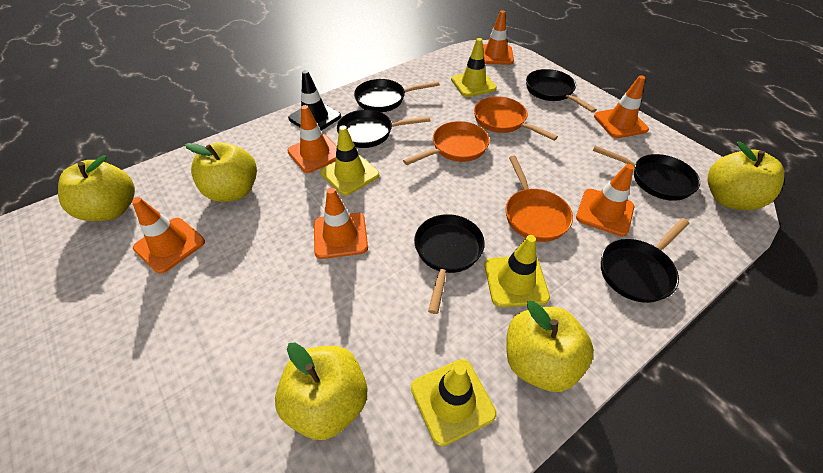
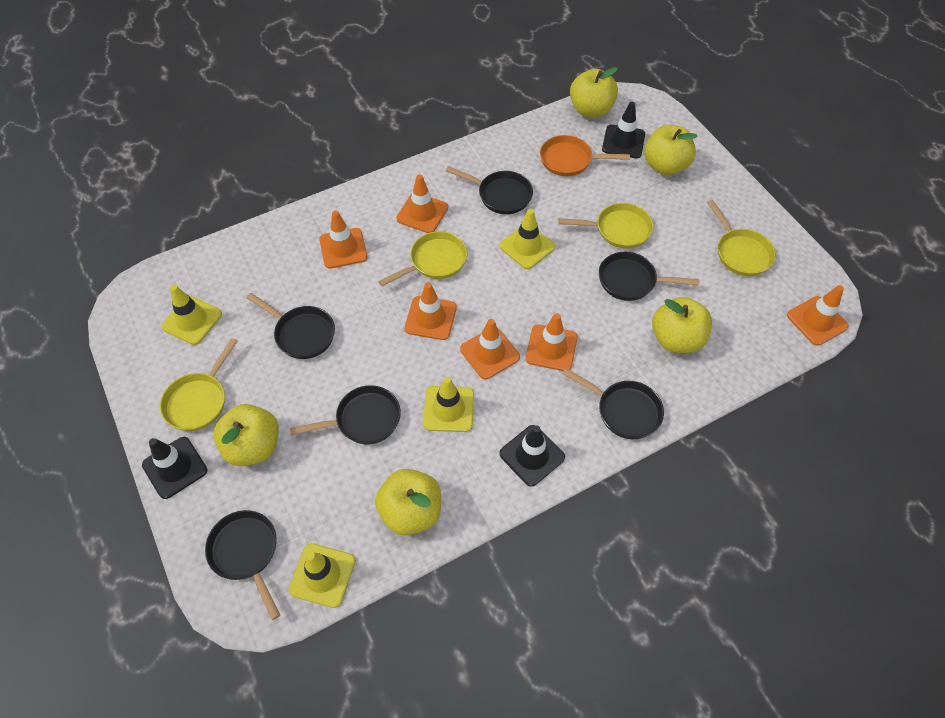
black traffic cone: 1 -> 3
orange pan: 3 -> 1
yellow pan: 0 -> 4

